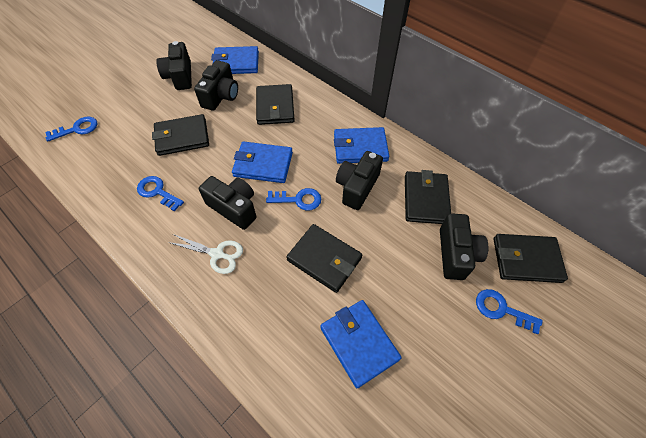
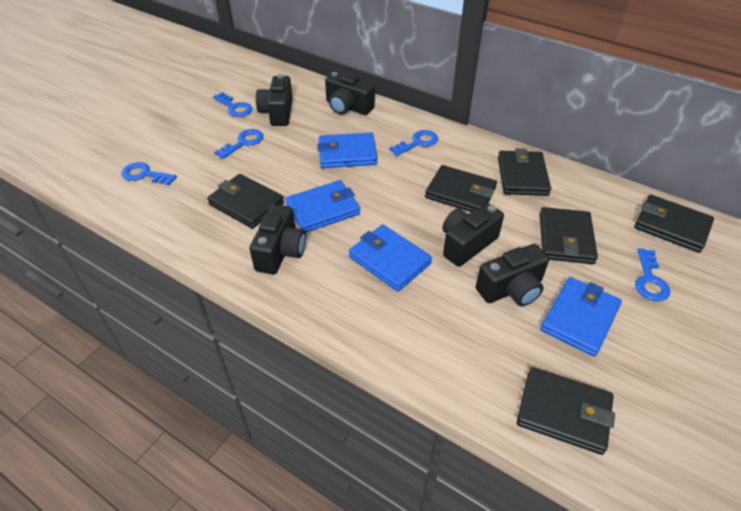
black wallet: 5 -> 6
blue key: 4 -> 5
white scissors: 1 -> 0

